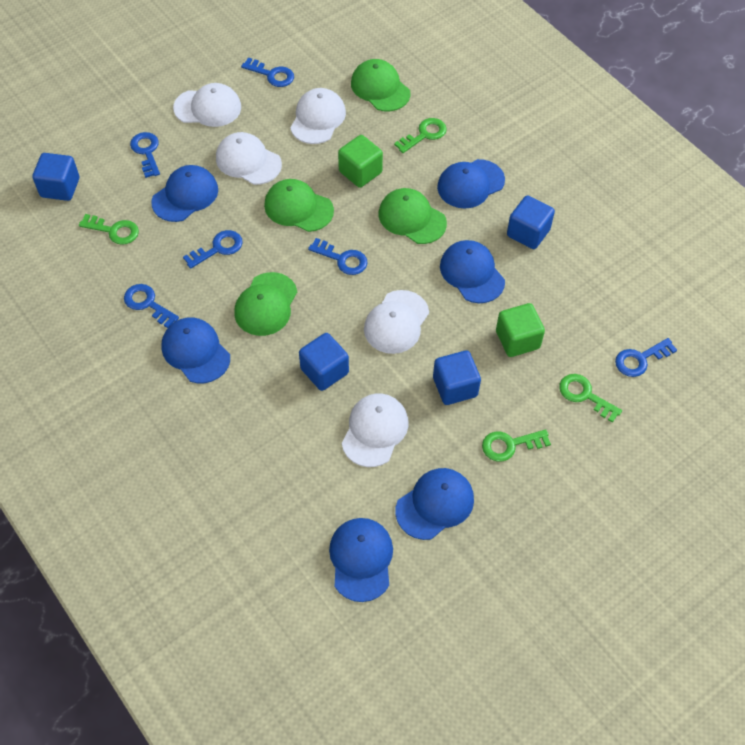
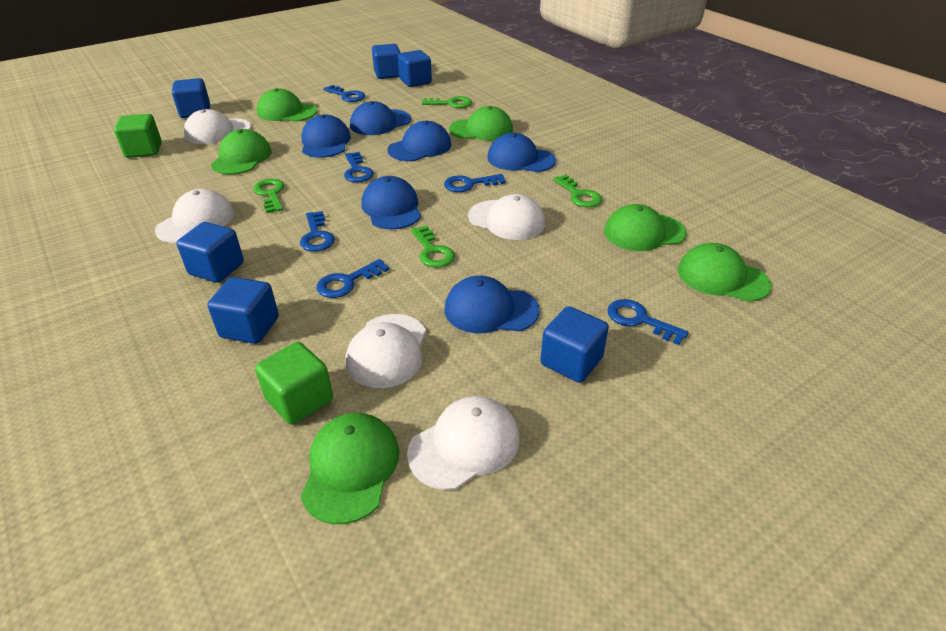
blue cube: 4 -> 6
green cap: 4 -> 6

